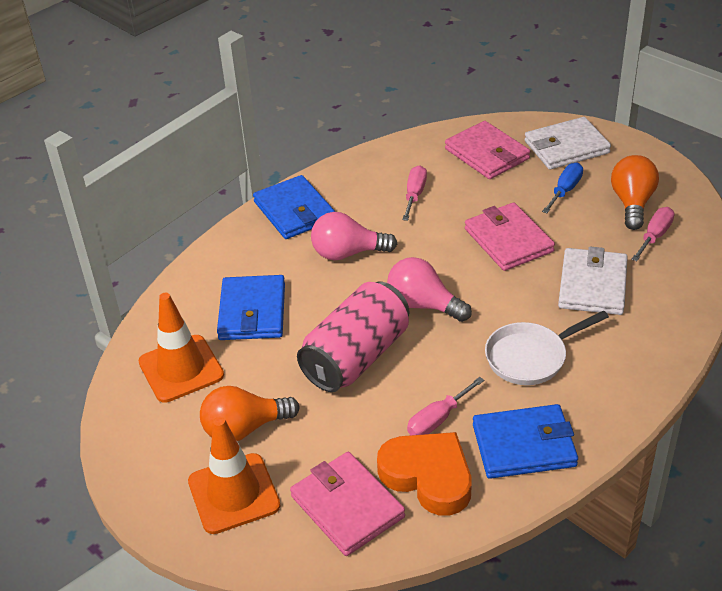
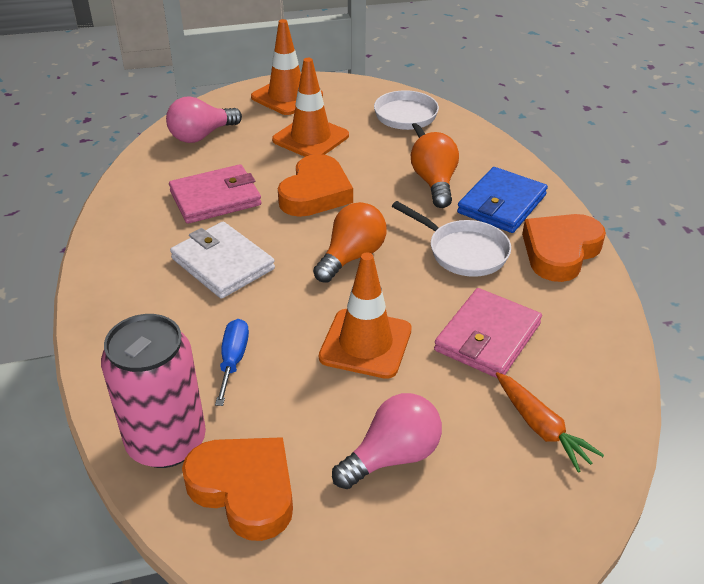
blue wallet: 3 -> 1
orange carrot: 0 -> 1
orange heart: 1 -> 3
orange traffic cone: 2 -> 3
pink screwdriver: 3 -> 0
pink wallet: 3 -> 2
white pan: 1 -> 2
white wallet: 2 -> 1

